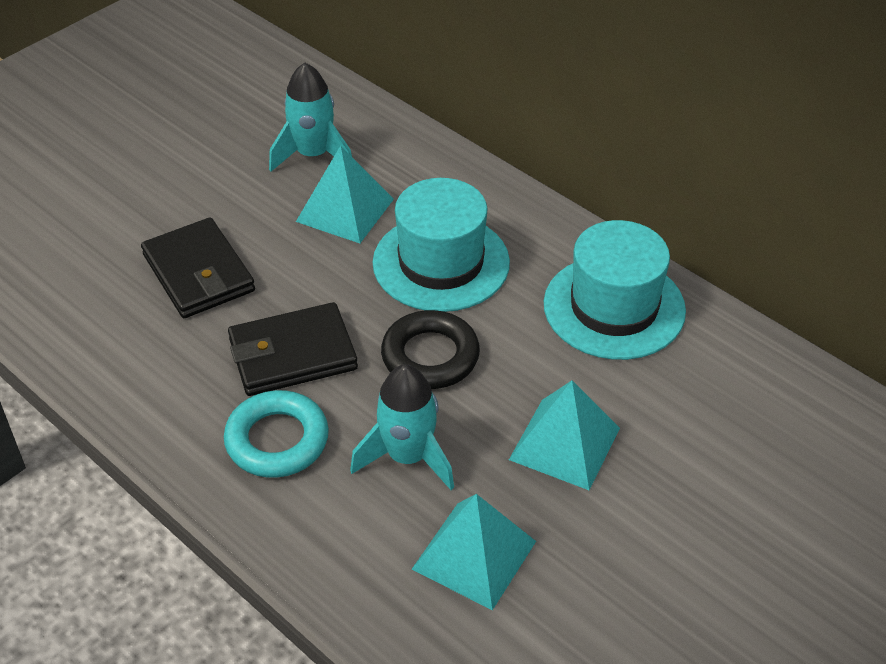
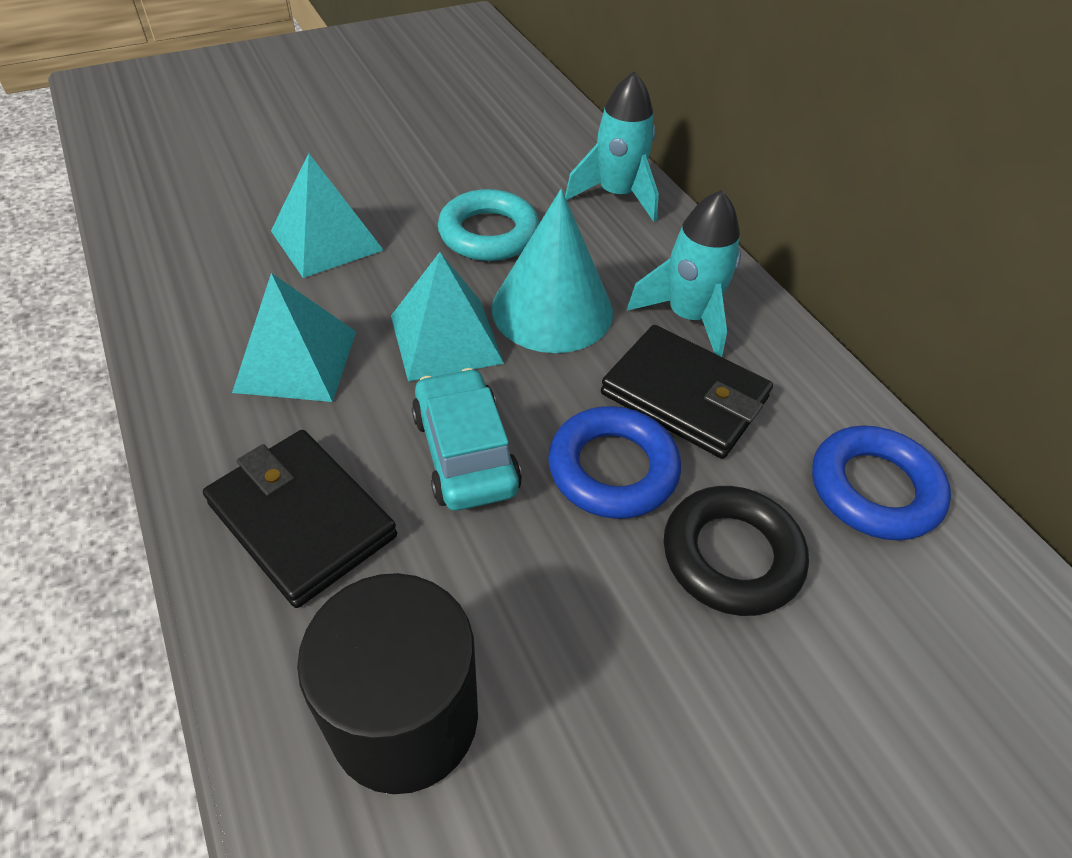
black cylinder: 0 -> 1
blue ring: 0 -> 2
turquoise car: 0 -> 1
turquoise cone: 0 -> 1
turquoise hat: 2 -> 0

